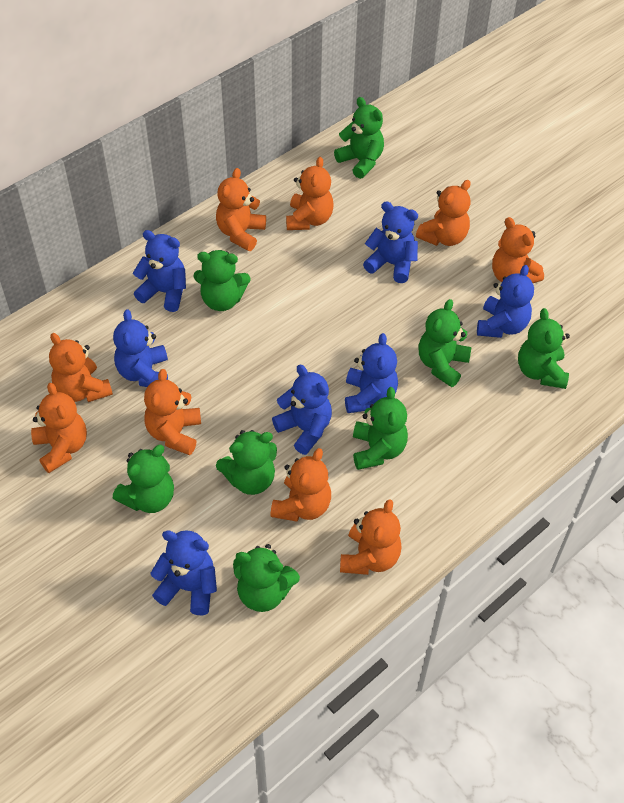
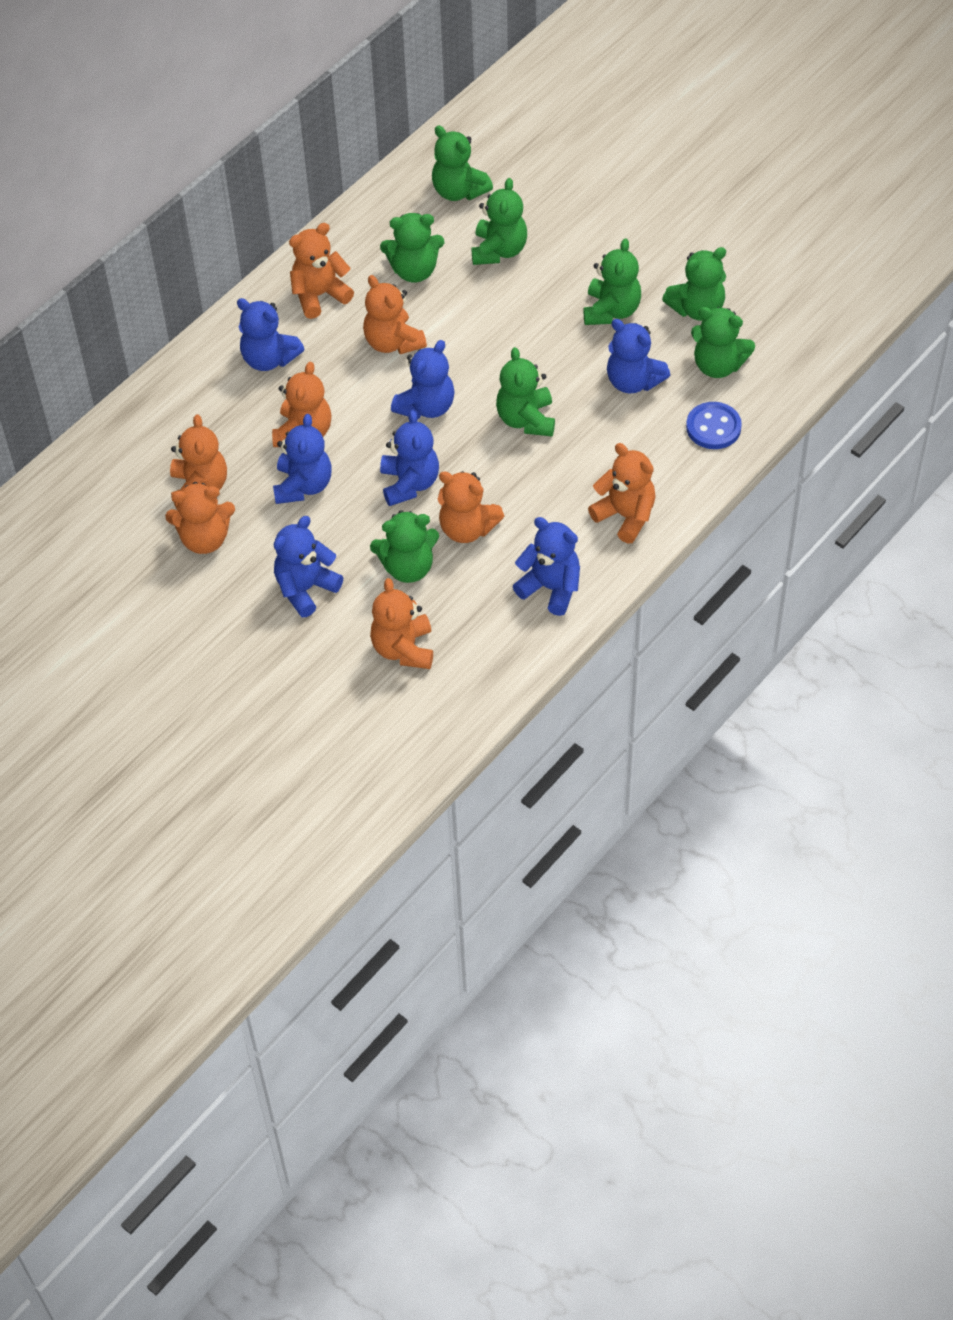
blue button: 0 -> 1
orange teddy bear: 9 -> 8

